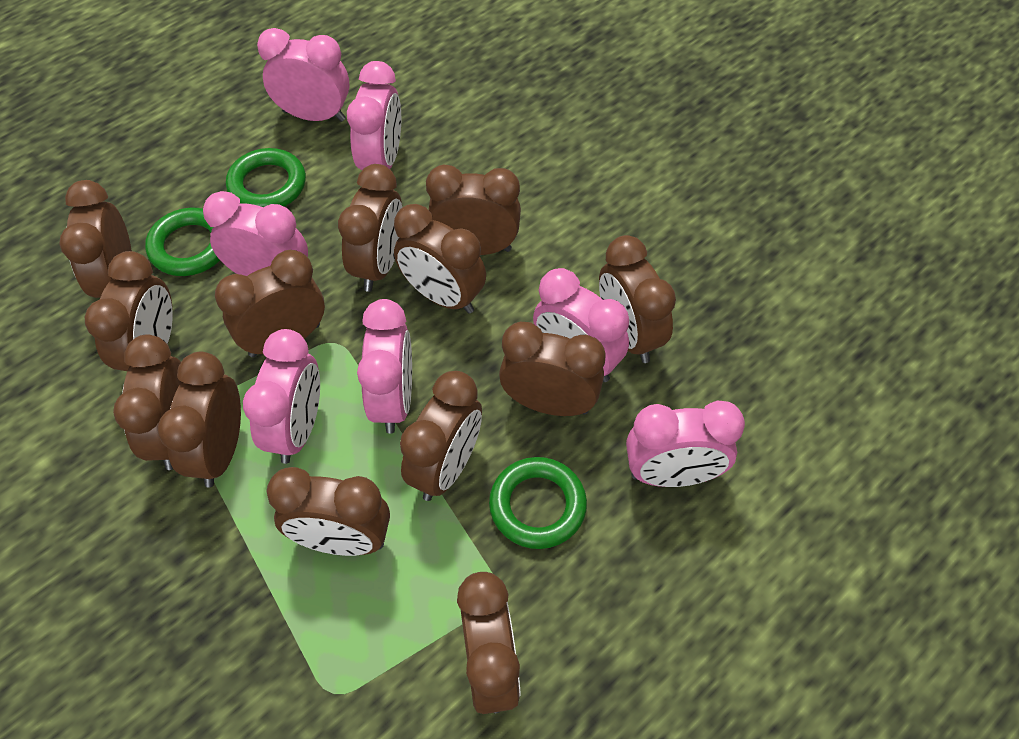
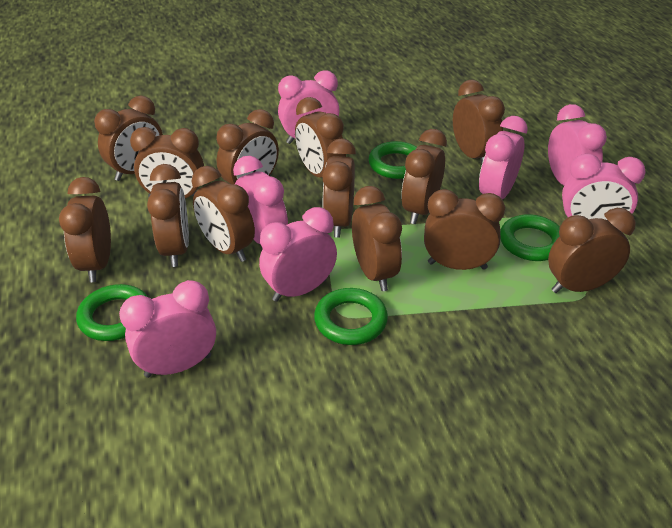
green ring: 3 -> 4

